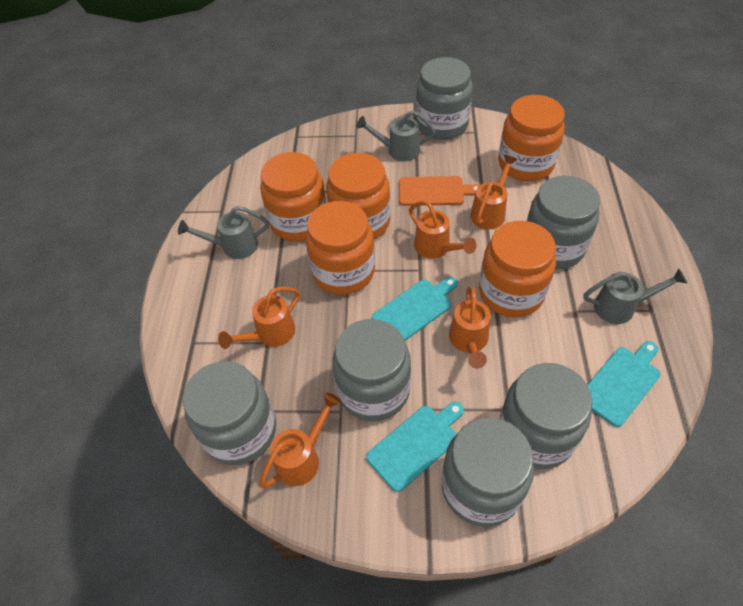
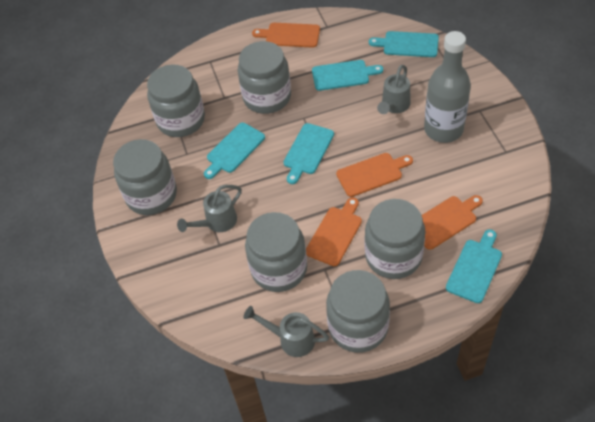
grey bottle: 0 -> 1
orange cutting board: 1 -> 4
orange jar: 5 -> 0
orange watering can: 5 -> 0
turquoise cutting board: 3 -> 5

